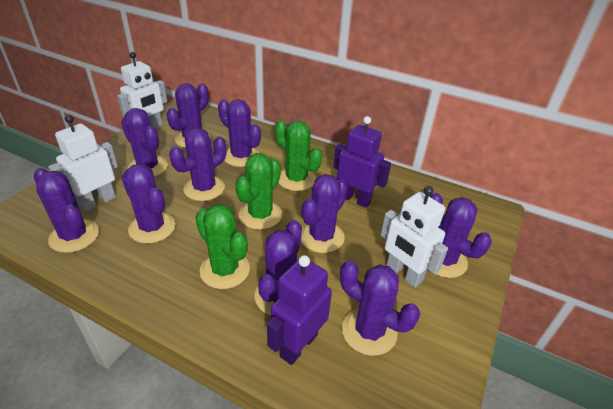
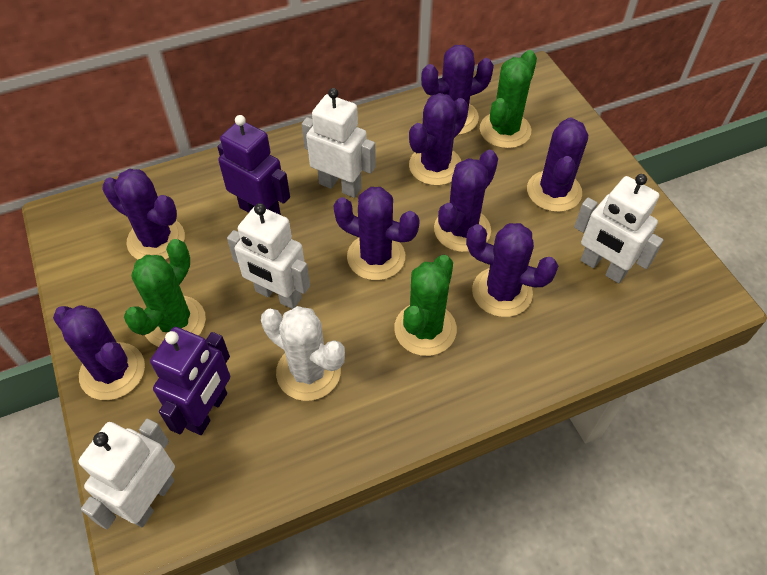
purple cactus: 10 -> 8
white cactus: 0 -> 1
white robot: 3 -> 4

